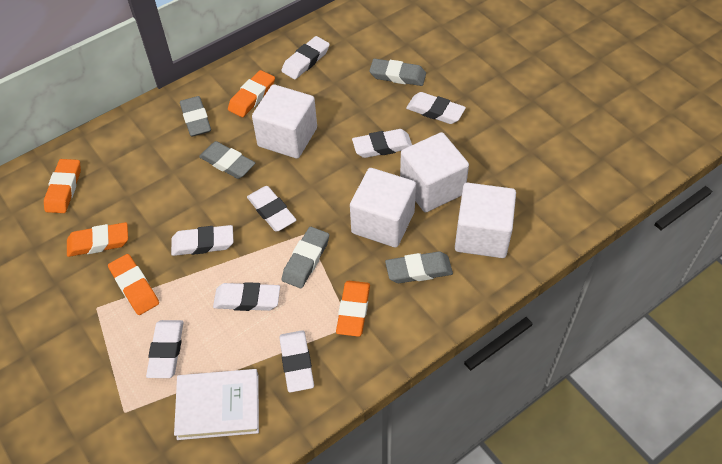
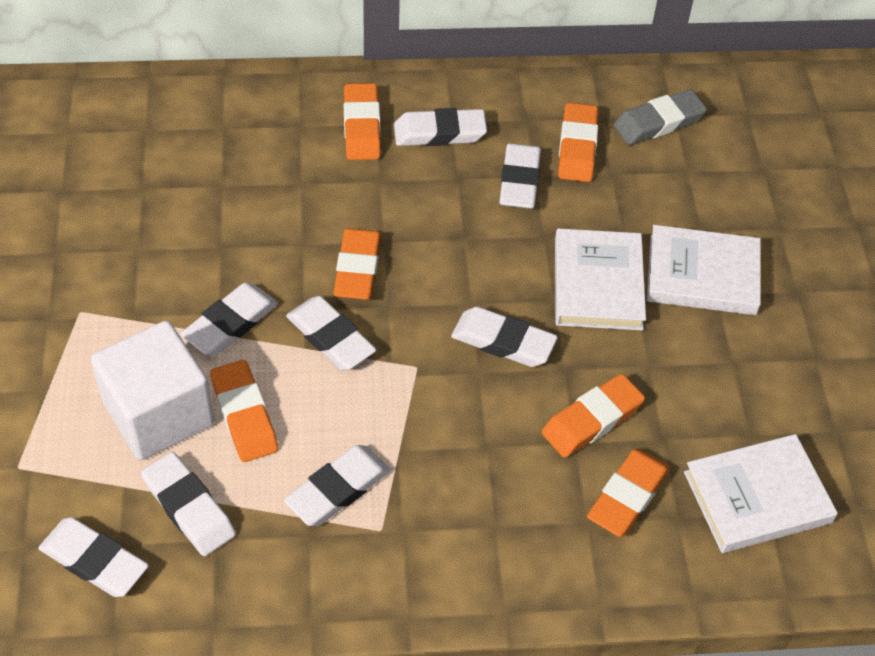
grey eraser: 5 -> 1
orange eraser: 5 -> 6
white book: 1 -> 3
white cube: 4 -> 1

